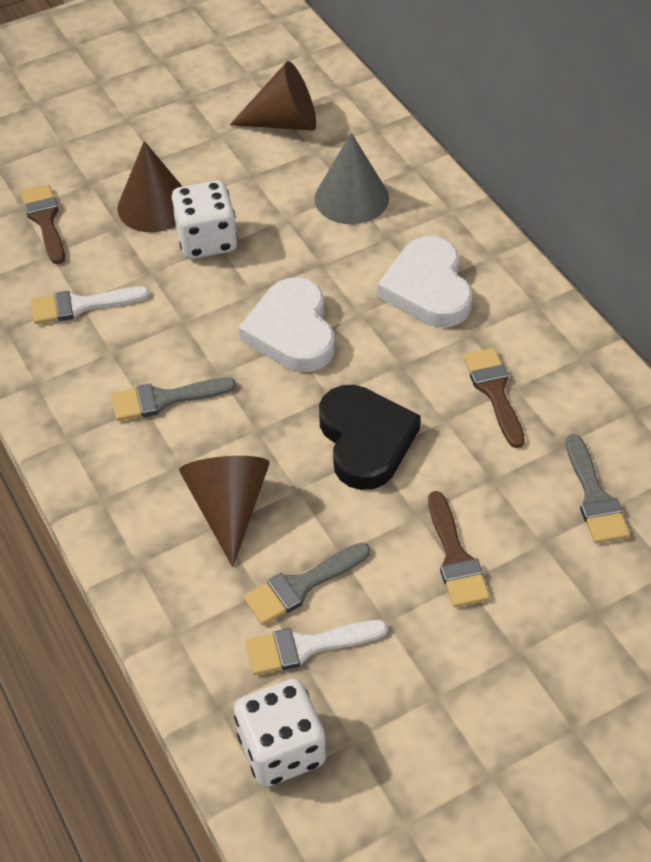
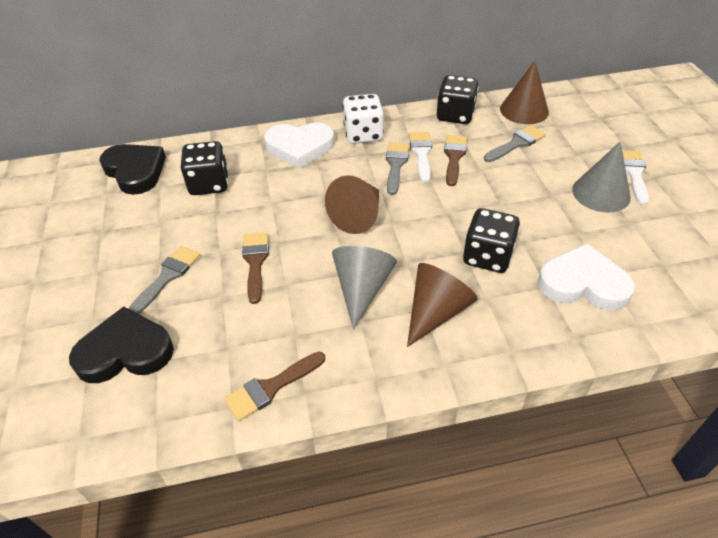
black dice: 0 -> 3
black heart: 1 -> 2
grey cone: 1 -> 2
white dice: 2 -> 1

